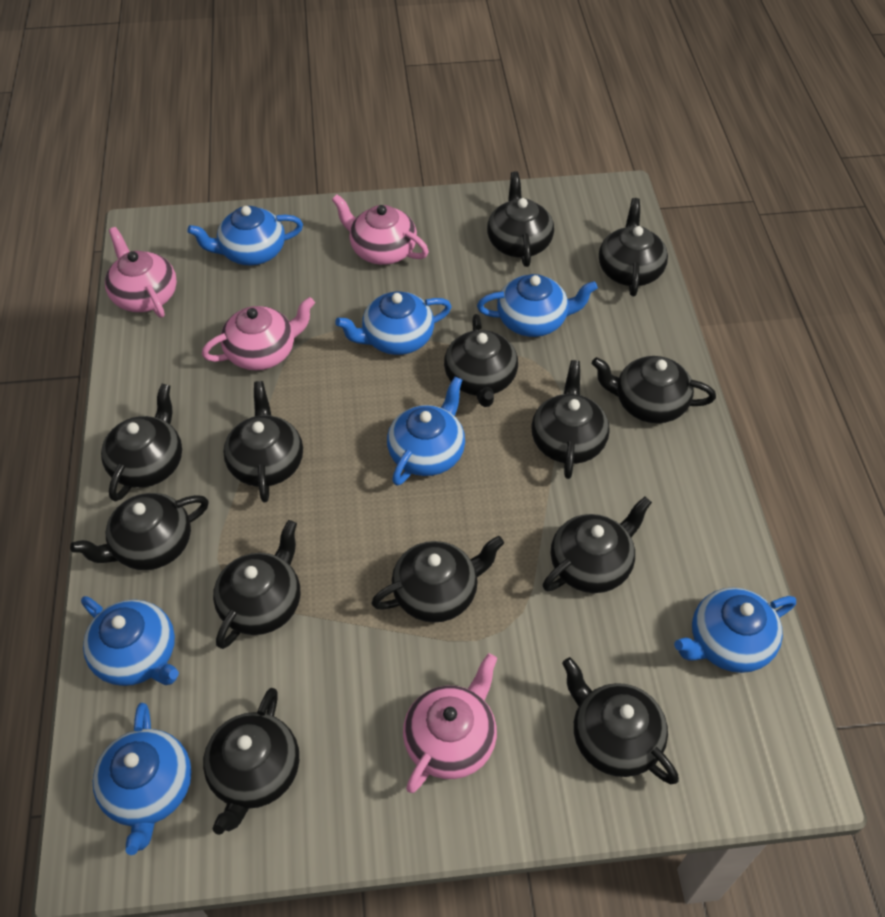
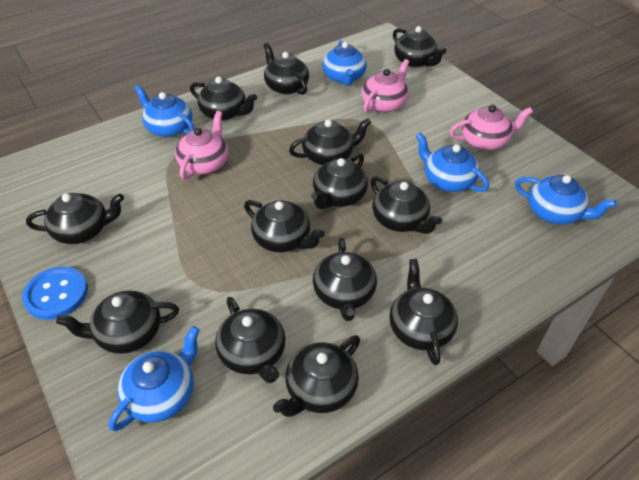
blue button: 0 -> 1
blue teapot: 7 -> 5
pink teapot: 4 -> 3

